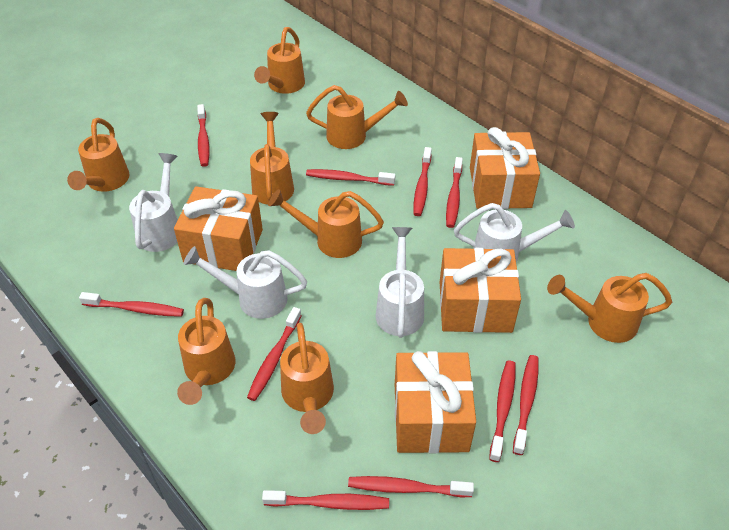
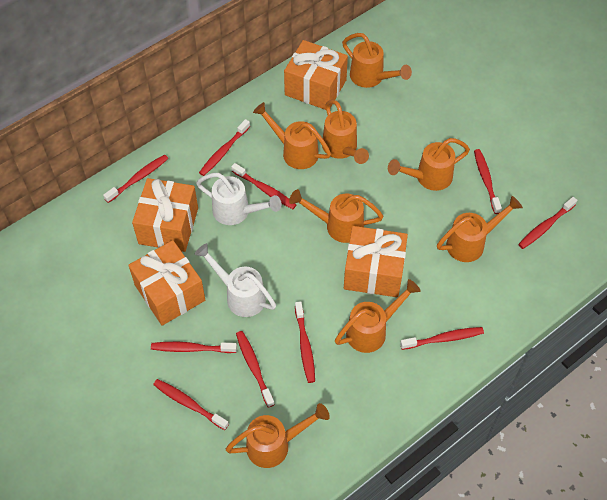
white watering can: 4 -> 2

